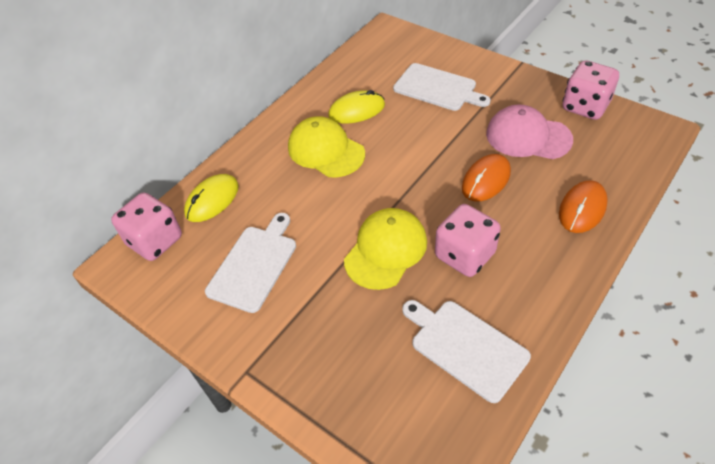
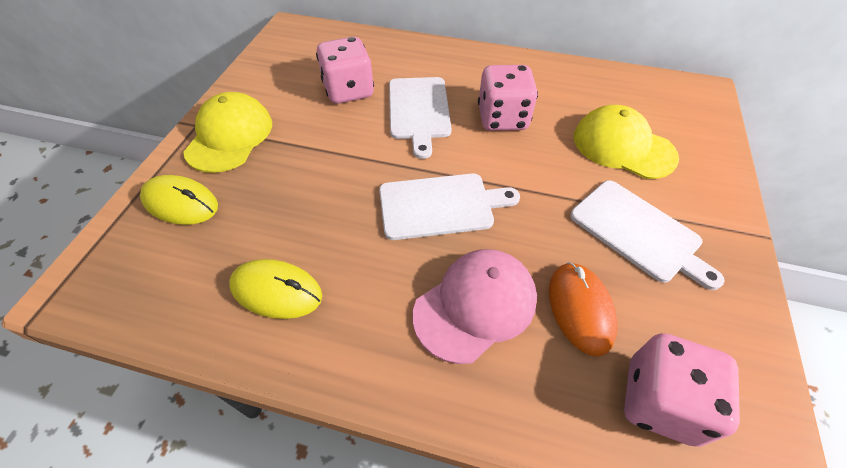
orange mouse: 2 -> 1

